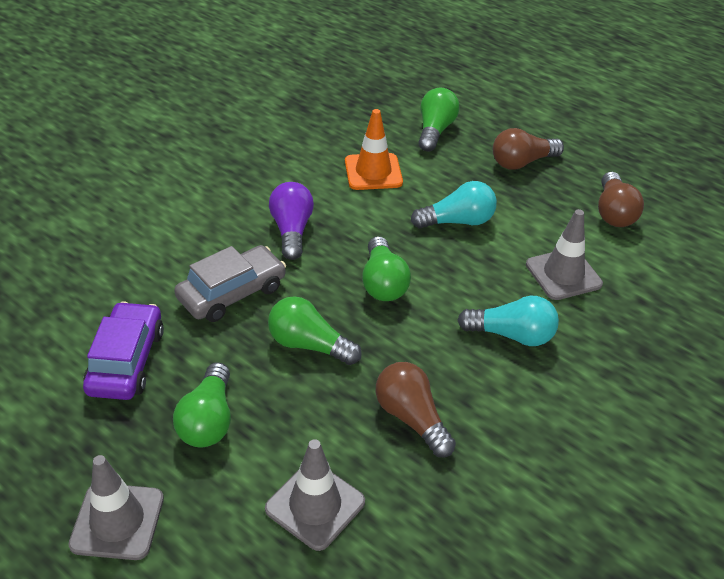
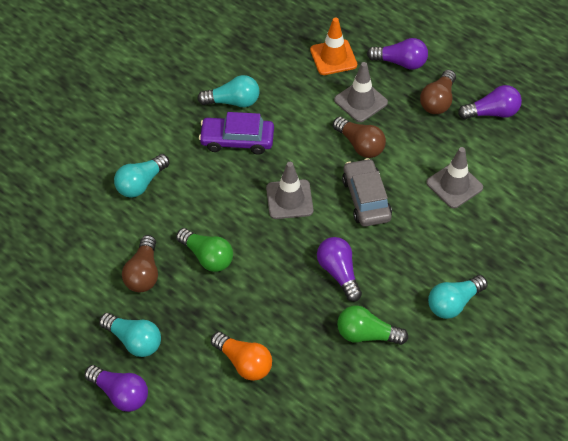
green light bulb: 4 -> 2
orange light bulb: 0 -> 1
purple light bulb: 1 -> 4
turquoise light bulb: 2 -> 4

